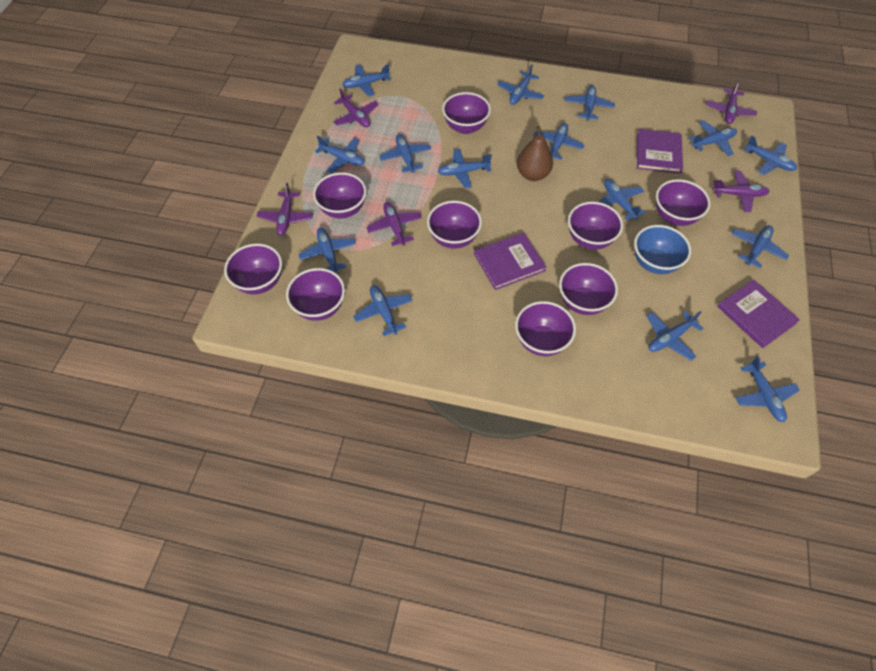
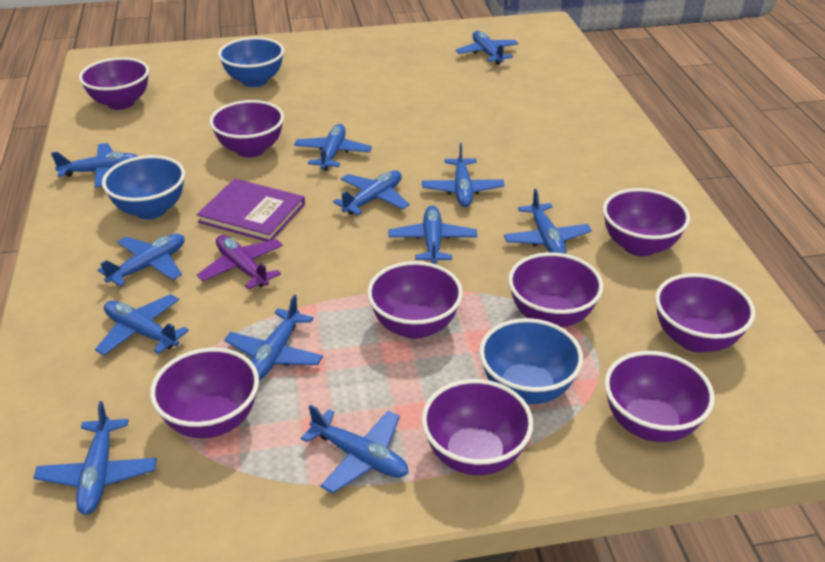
blue bowl: 1 -> 3
blue plane: 15 -> 12
brown pear: 1 -> 0
purple book: 3 -> 1
purple plane: 5 -> 1

